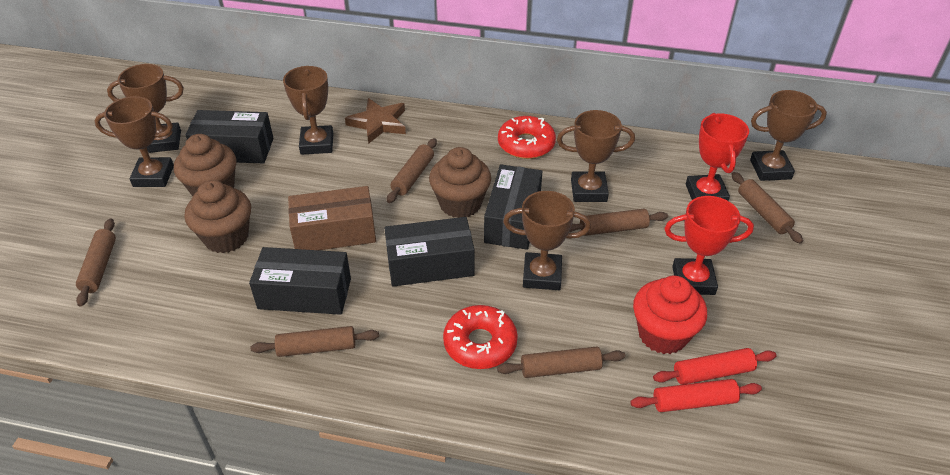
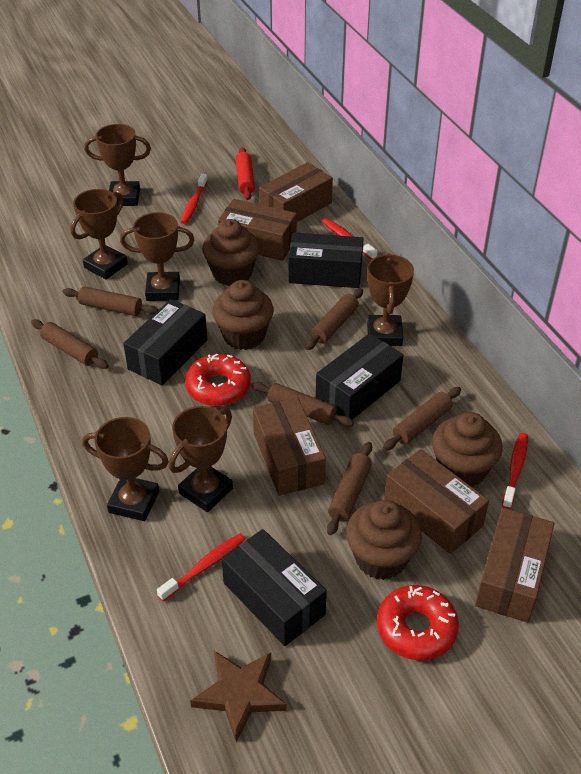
brown box: 1 -> 5
brown cupcake: 3 -> 4
red cupcake: 1 -> 0
red rolling pin: 2 -> 1
red toothbrush: 0 -> 4
red trophy: 2 -> 0

